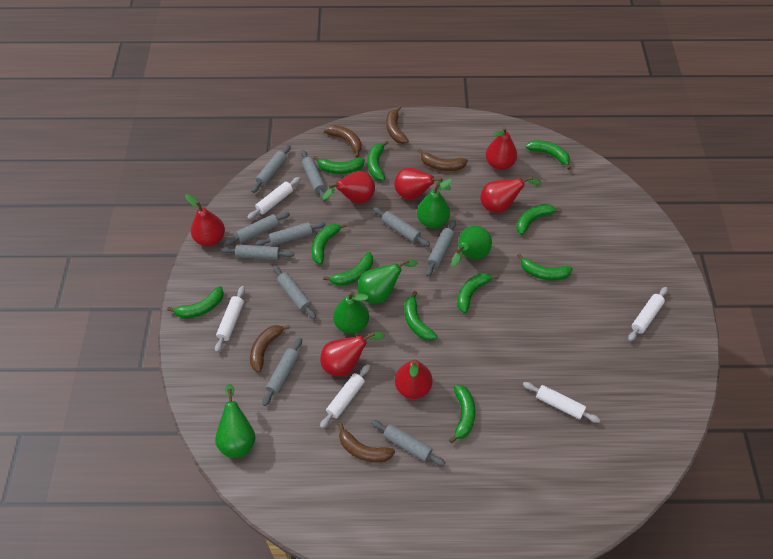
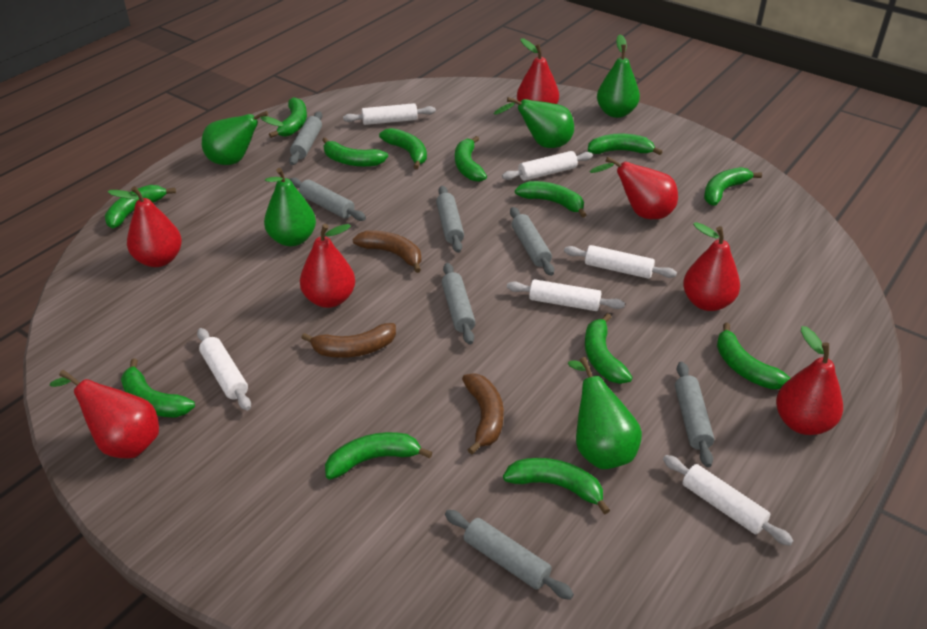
brown banana: 5 -> 3
green banana: 11 -> 13
grey rolling pin: 10 -> 7
white rolling pin: 5 -> 6

